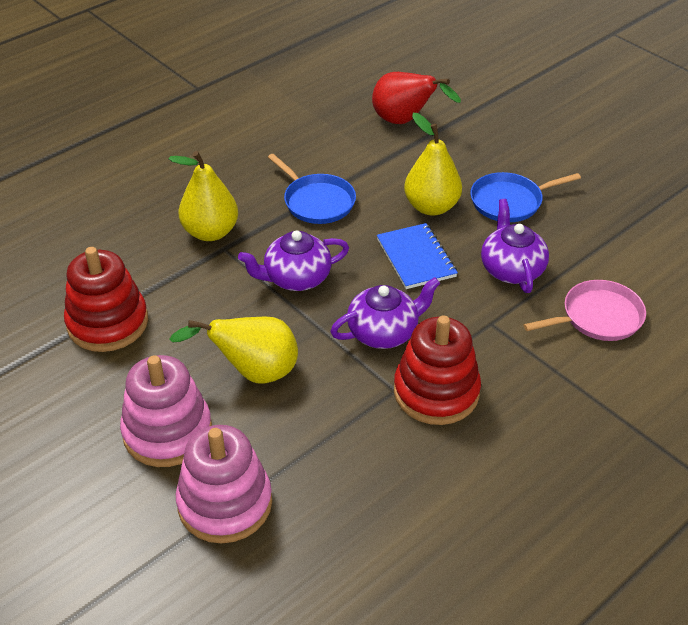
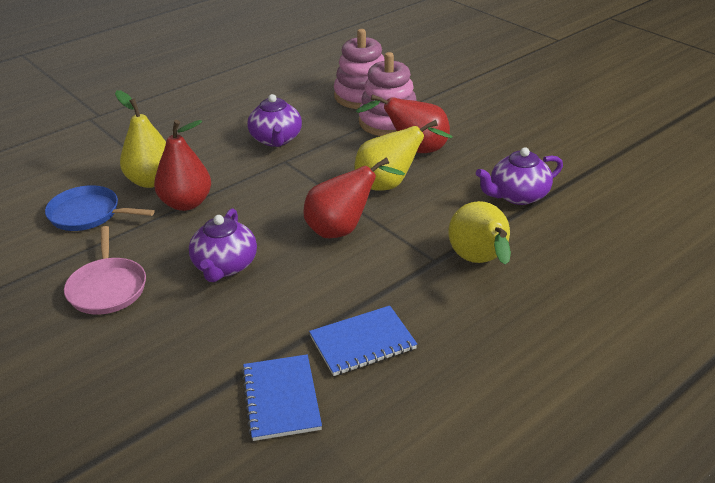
blue notebook: 1 -> 2
blue pan: 2 -> 1
red pear: 1 -> 3
red stacking toy: 2 -> 0

